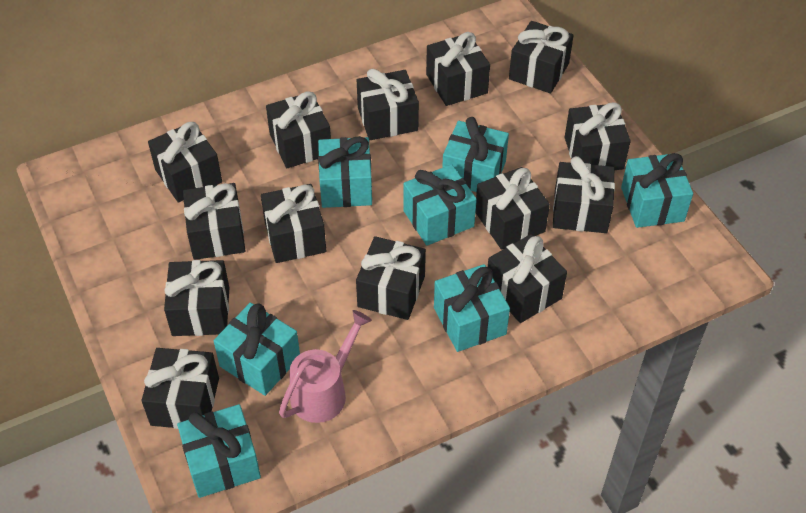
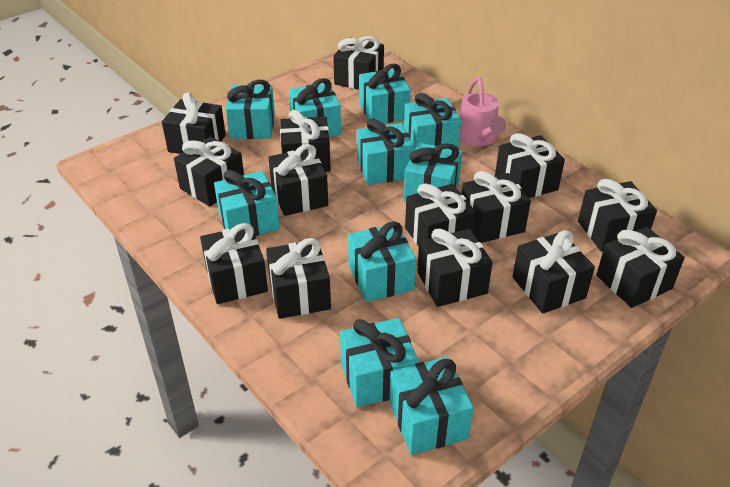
turquoise gift: 7 -> 10

